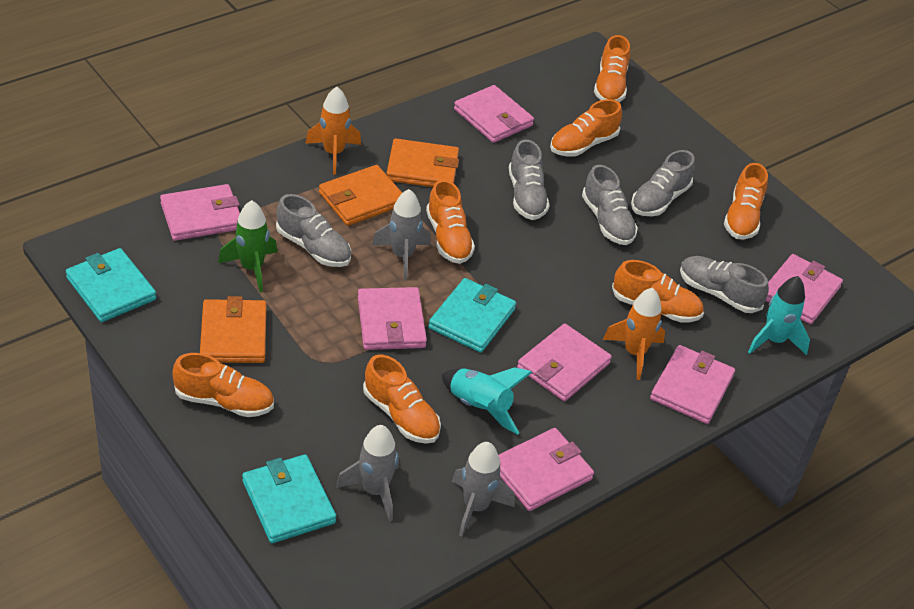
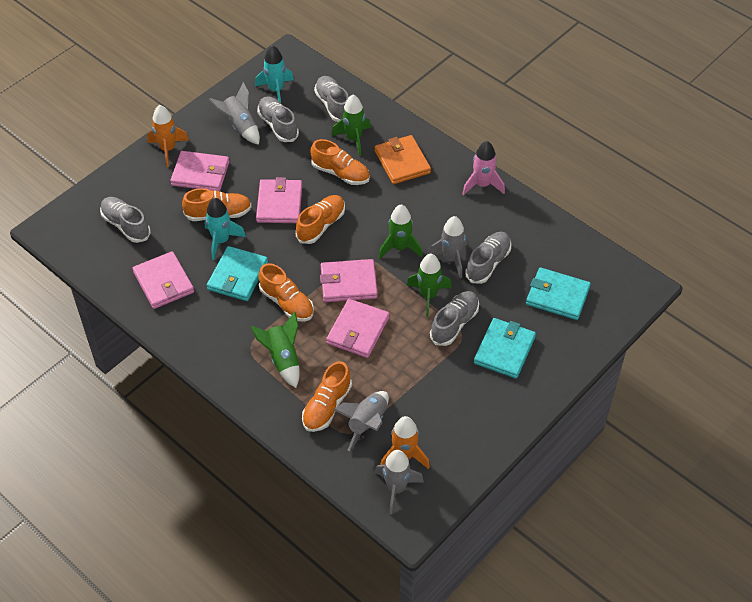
green rocket: 1 -> 4
grey rocket: 3 -> 4
orange shoe: 7 -> 5
orange wallet: 3 -> 1
pink rocket: 0 -> 1
pink wallet: 7 -> 5

